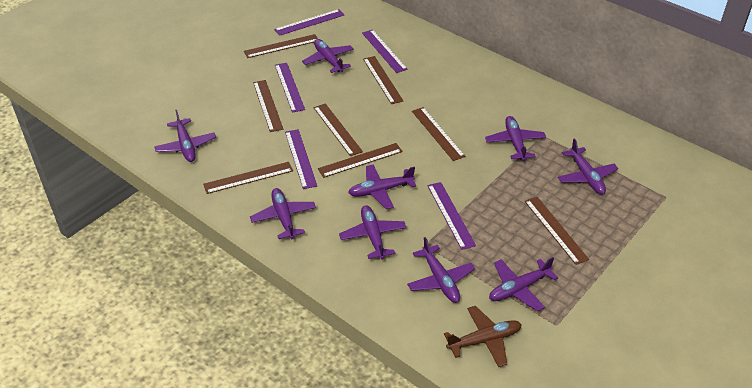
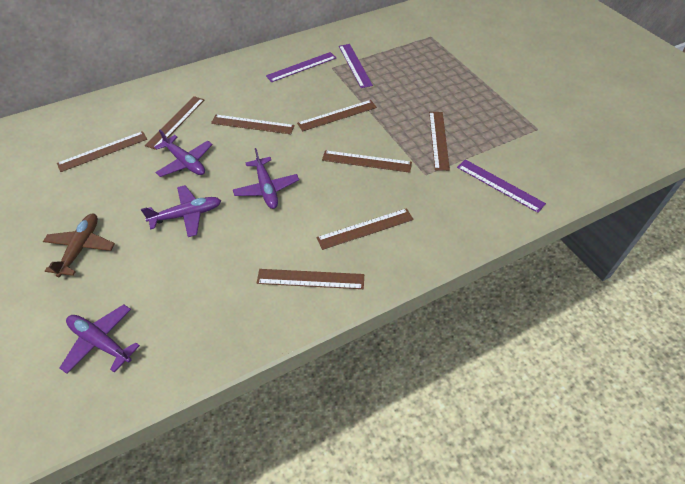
purple plane: 9 -> 4
purple ruler: 5 -> 3

